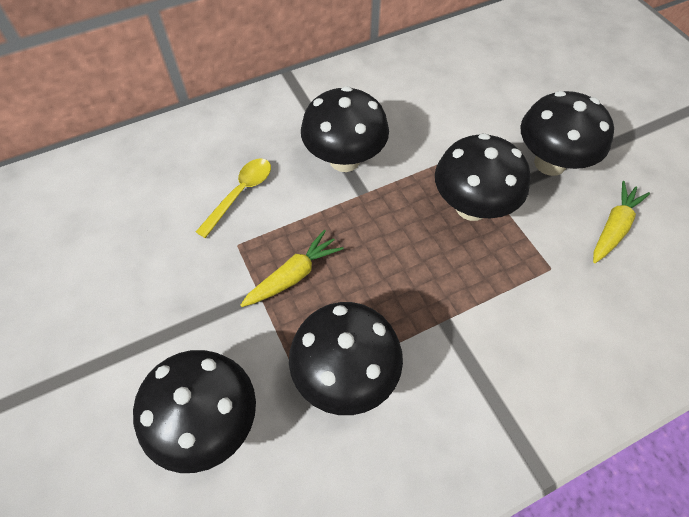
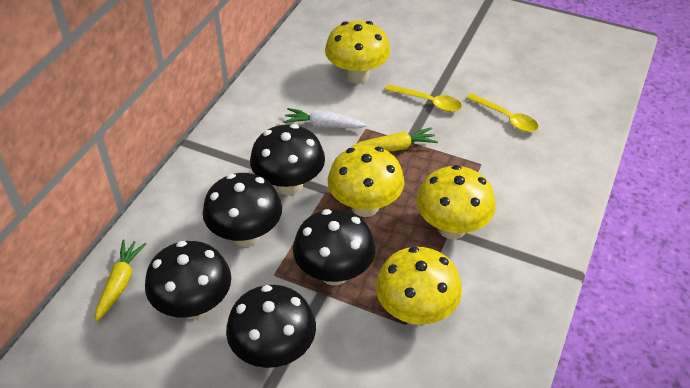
white carrot: 0 -> 1
yellow mushroom: 0 -> 4
yellow spoon: 1 -> 2

